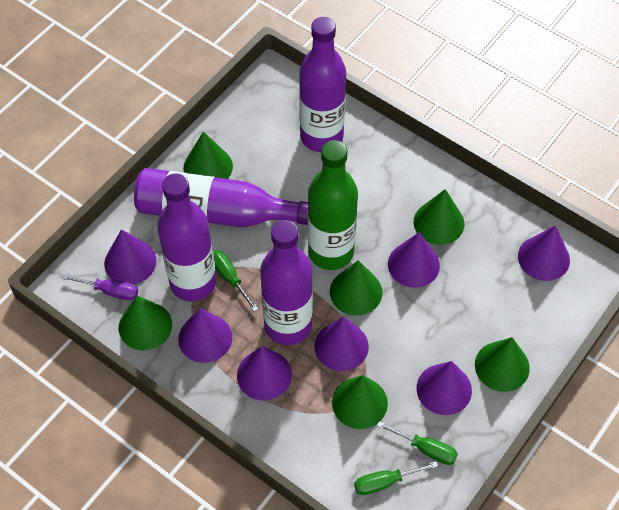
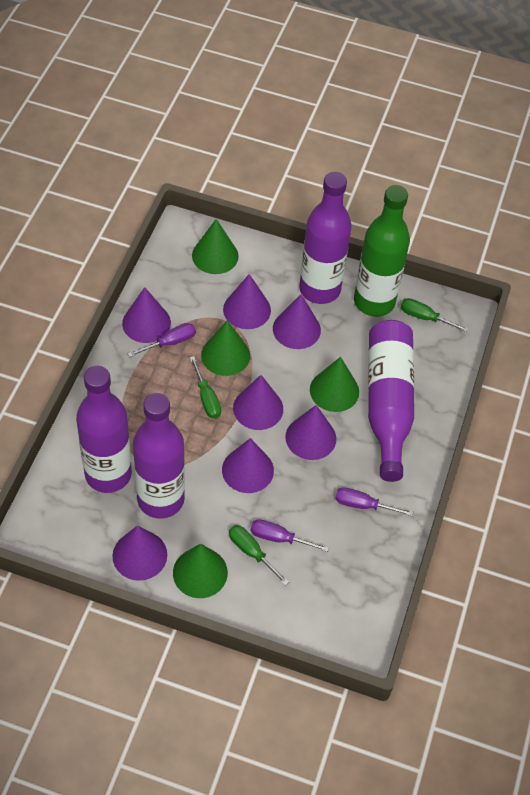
green cone: 6 -> 4
purple screwdriver: 1 -> 3

